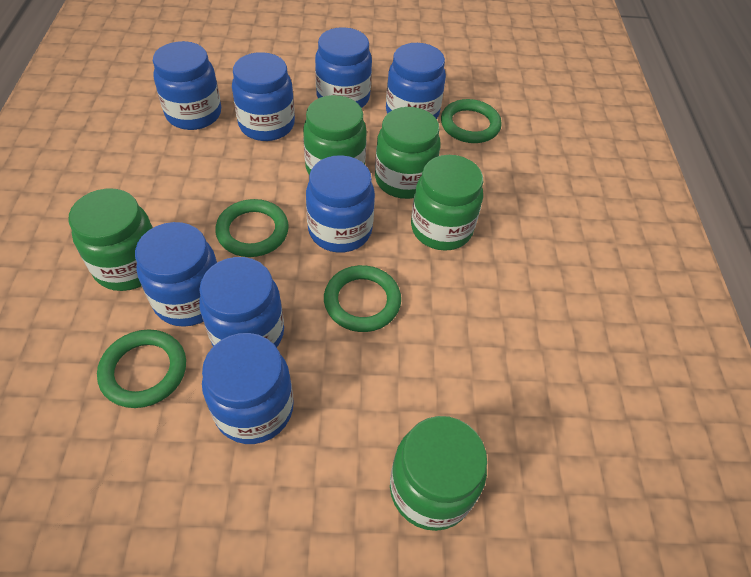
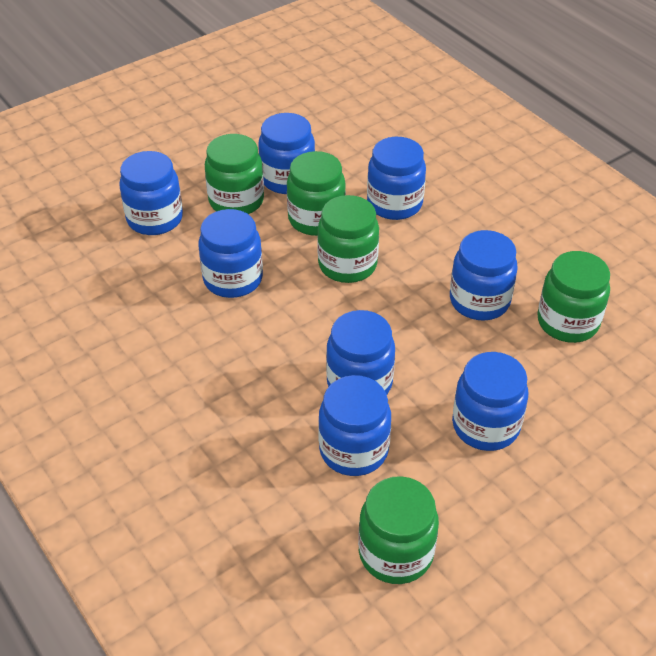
green ring: 4 -> 0

